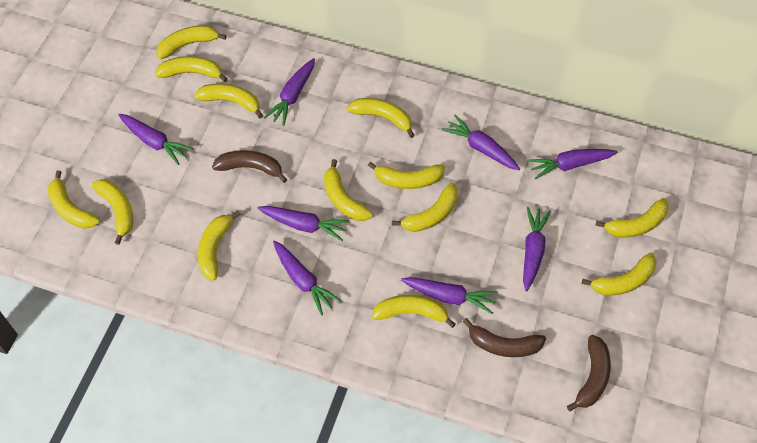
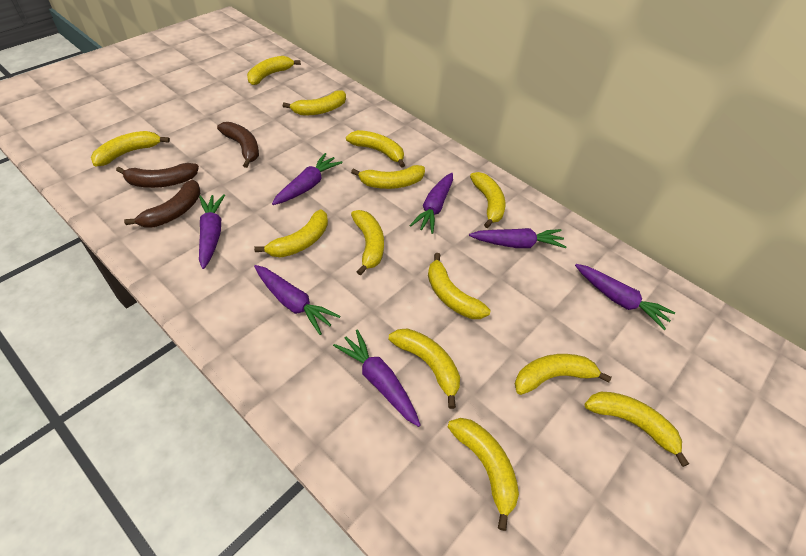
purple carrot: 8 -> 7

